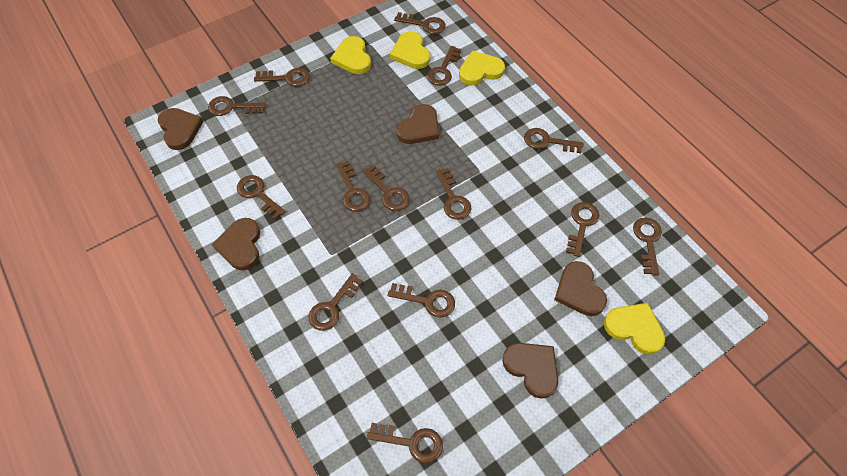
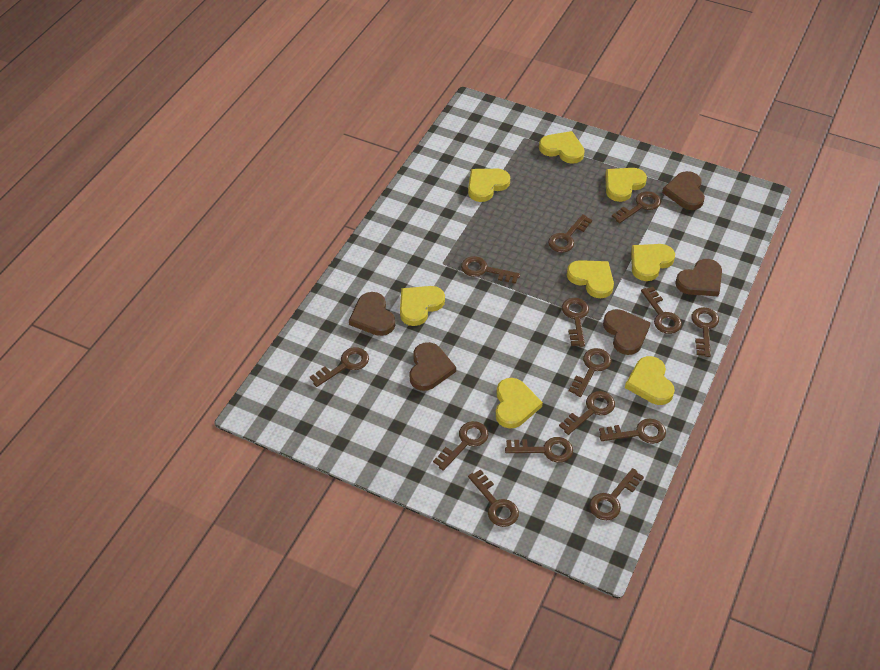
yellow heart: 4 -> 8

